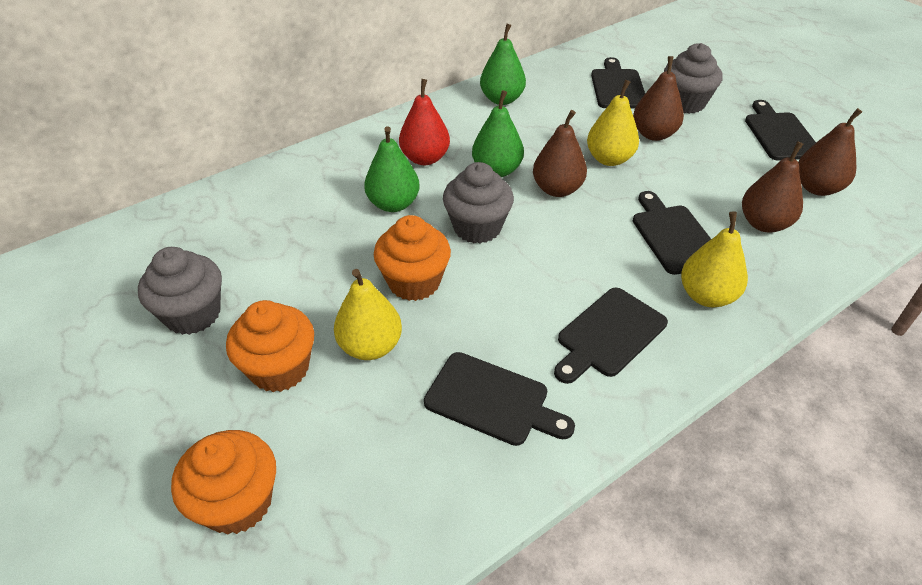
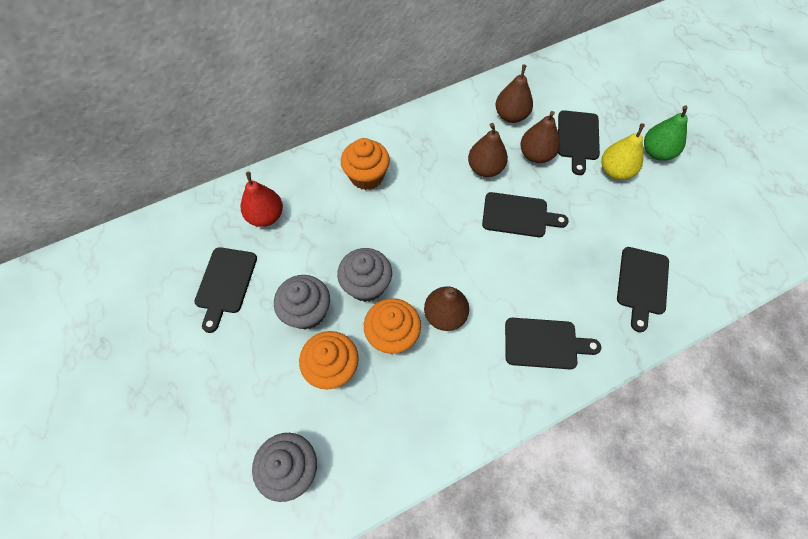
green pear: 3 -> 1
yellow pear: 3 -> 1

